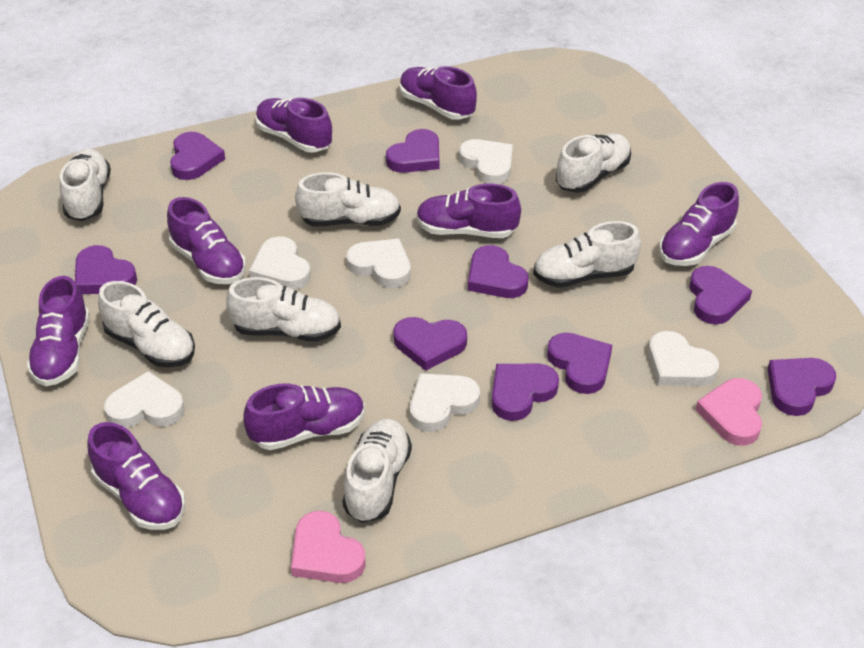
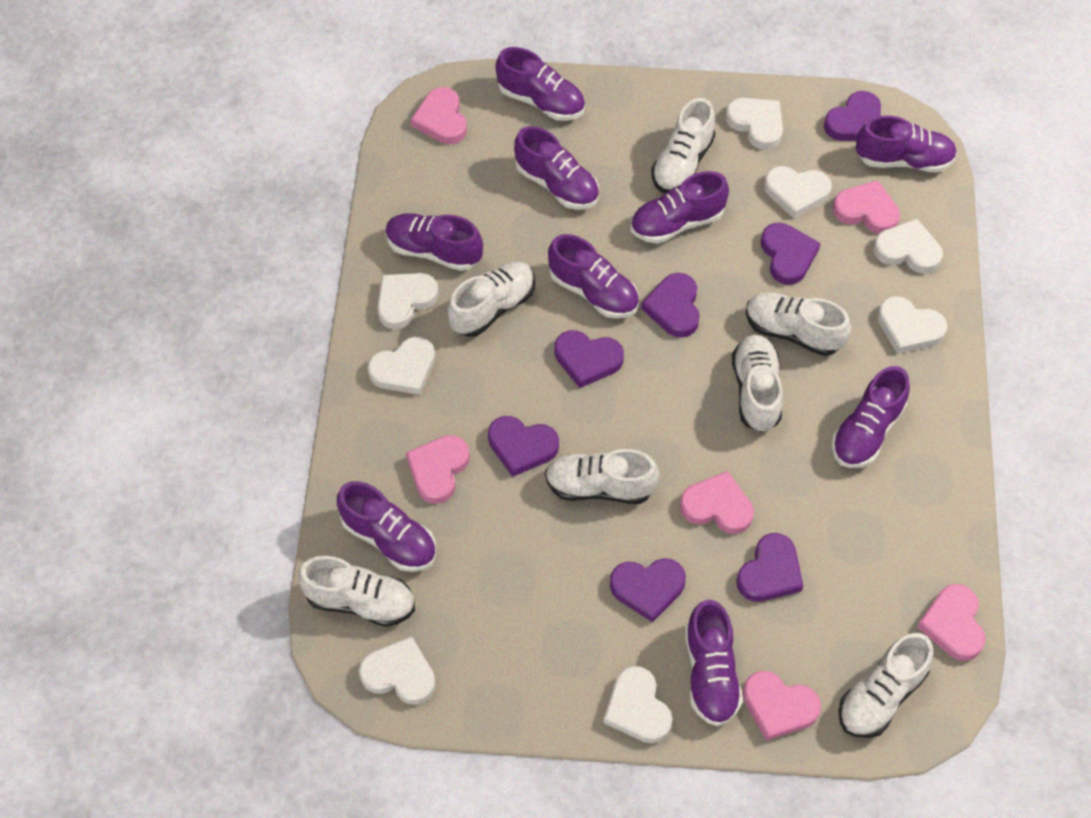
pink heart: 2 -> 6
purple heart: 9 -> 7
purple shoe: 8 -> 9
white heart: 6 -> 8

